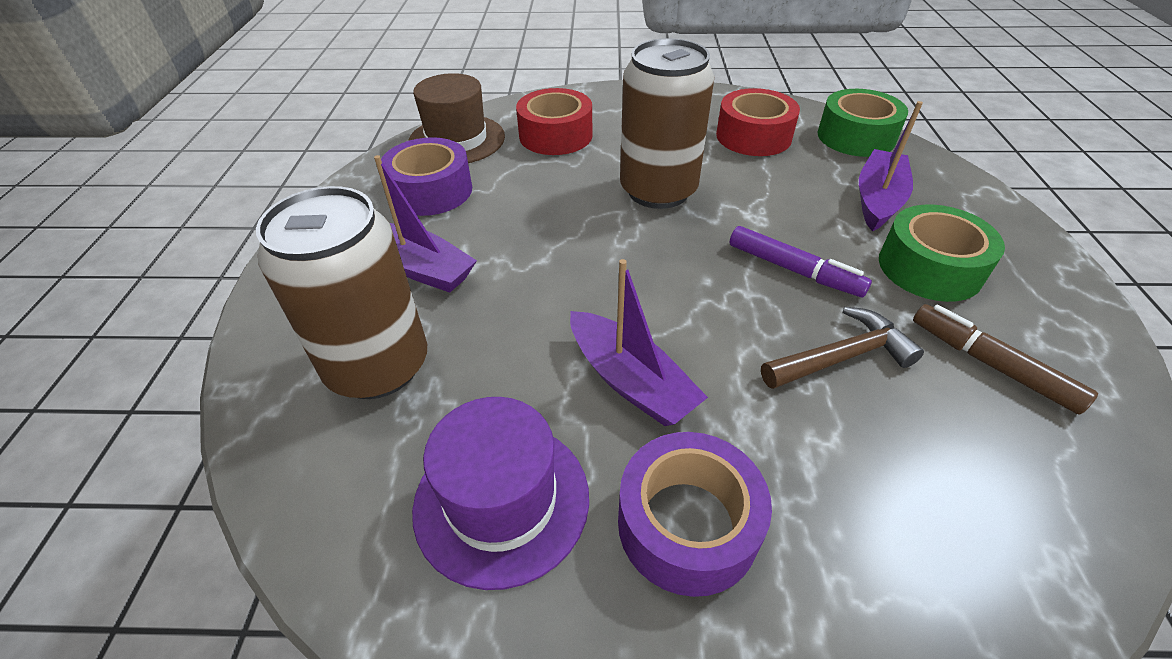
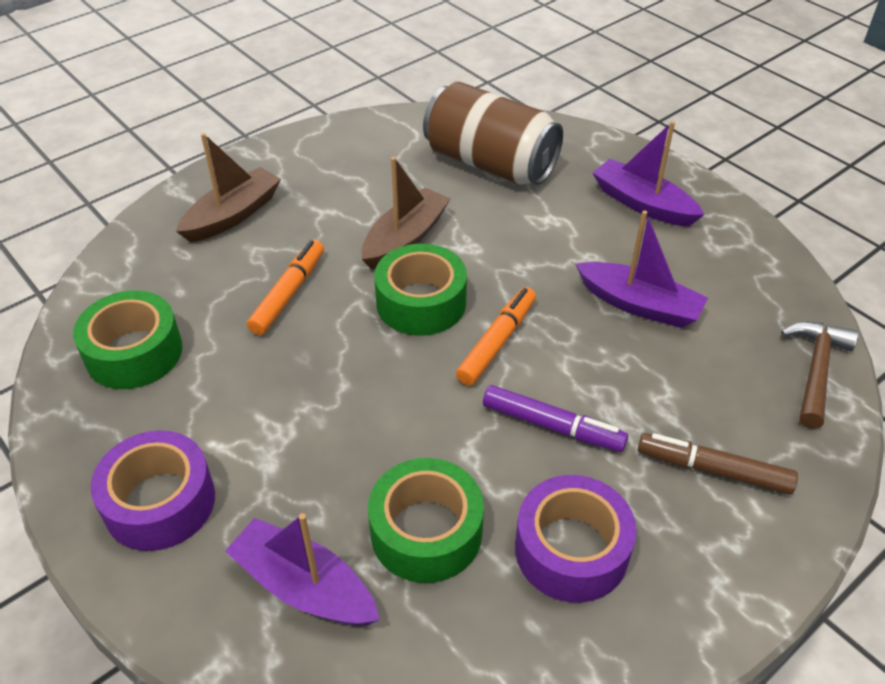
brown boat: 0 -> 2
brown can: 2 -> 1
brown hat: 1 -> 0
green tape: 2 -> 3
orange marker: 0 -> 2
purple hat: 1 -> 0
red tape: 2 -> 0

